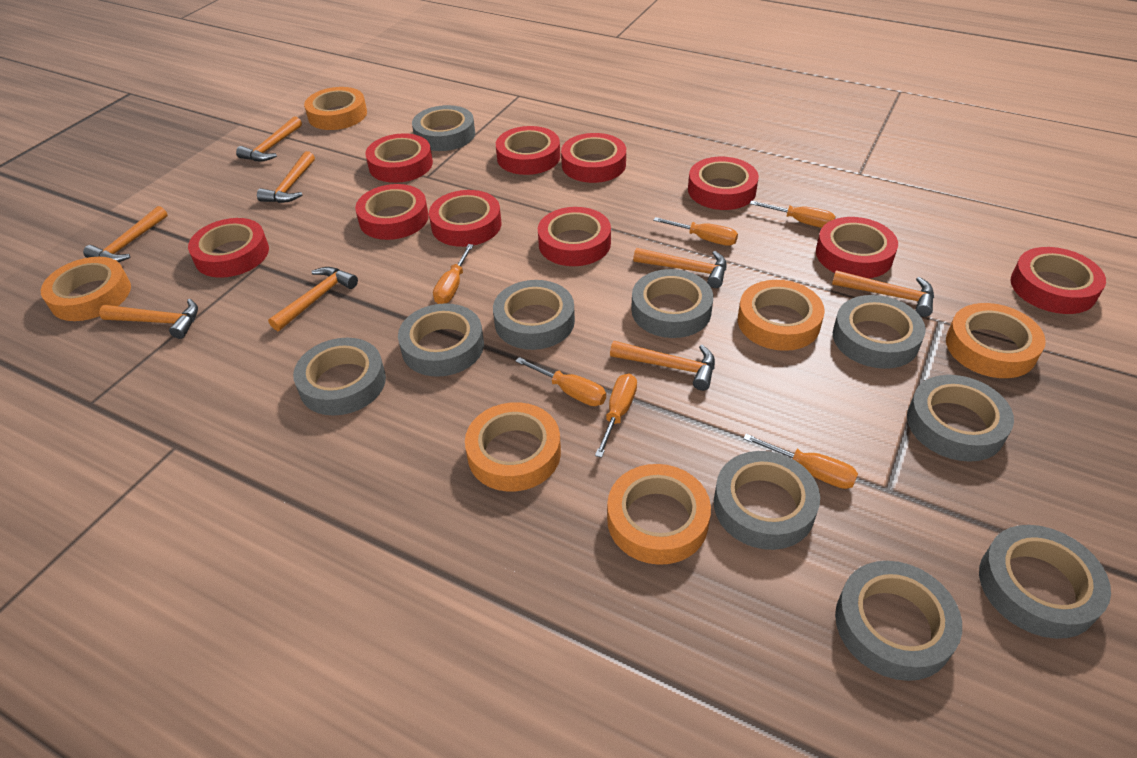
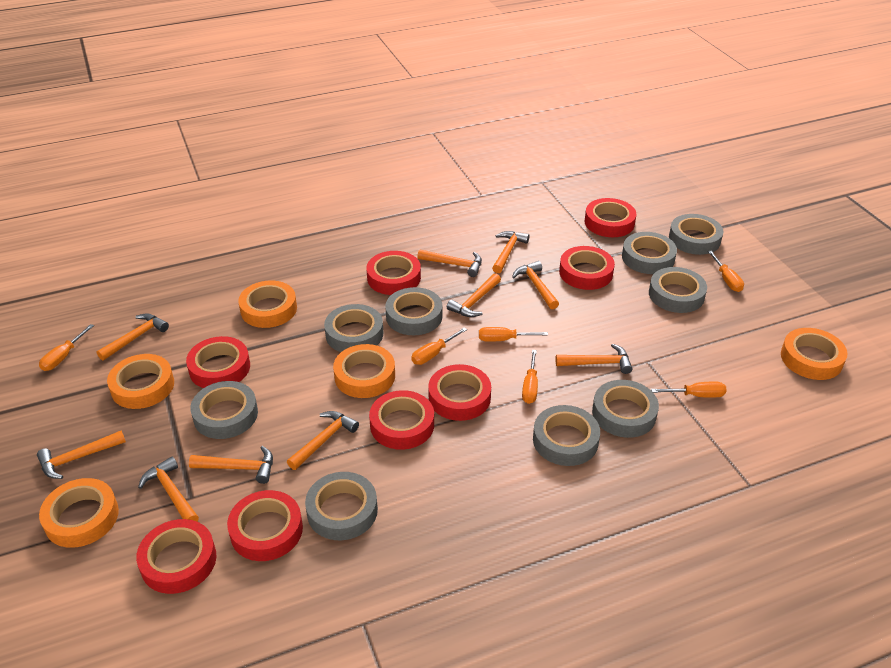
grey tape: 10 -> 9
orange hammer: 8 -> 10
orange tape: 6 -> 5
red tape: 10 -> 8

